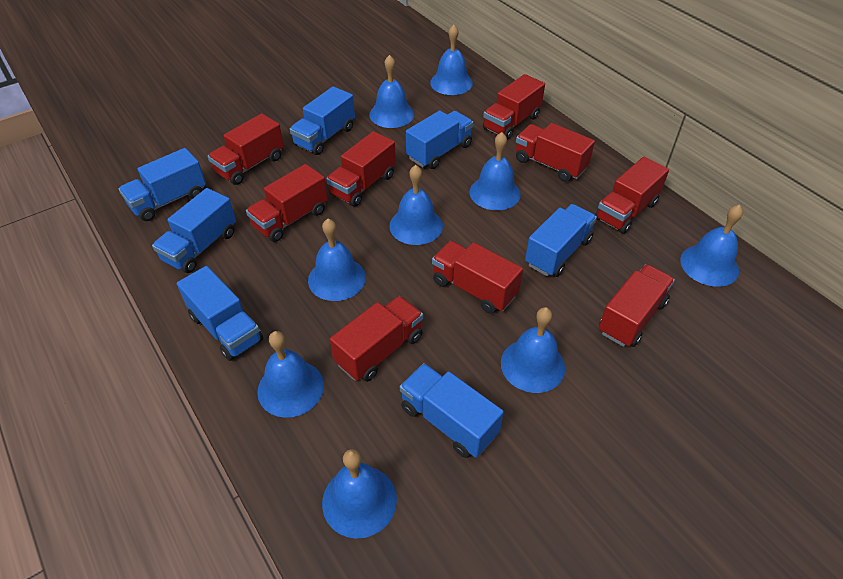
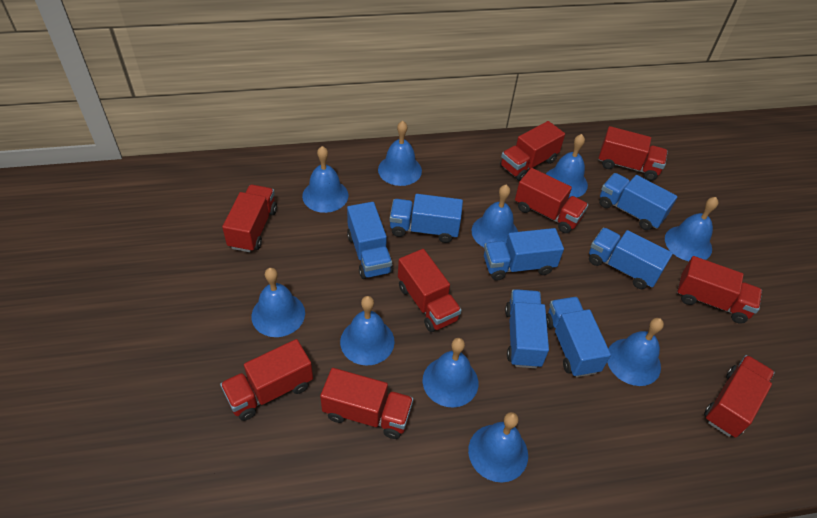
blue bell: 9 -> 10

